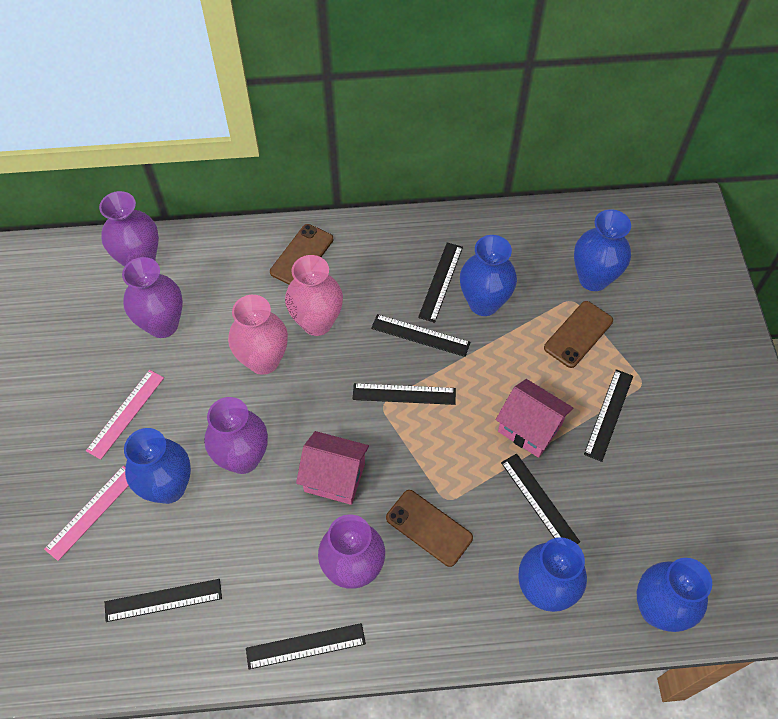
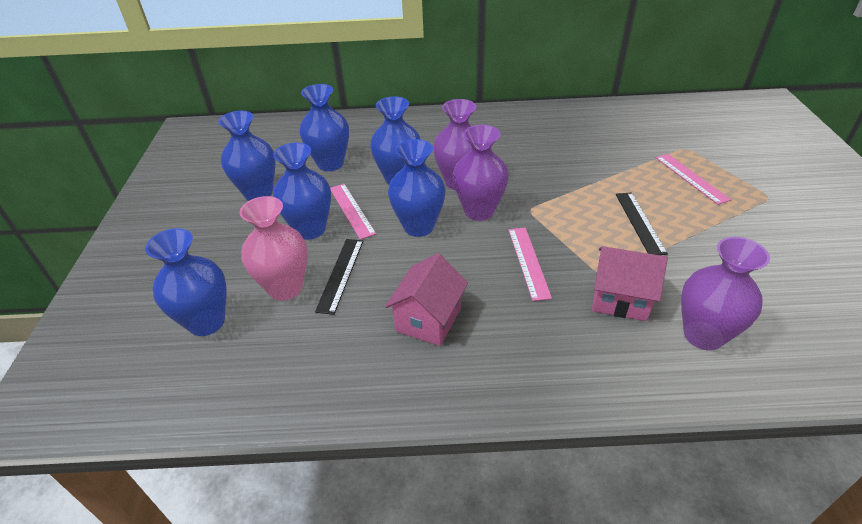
black ruler: 7 -> 2
blue vase: 5 -> 6
brown phone: 3 -> 0
pink ruler: 2 -> 3
pink vase: 2 -> 1
purple vase: 4 -> 3

